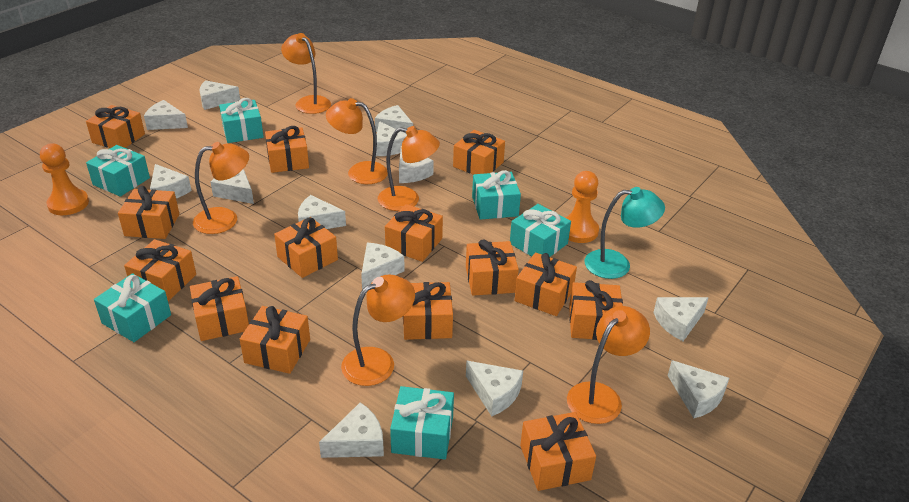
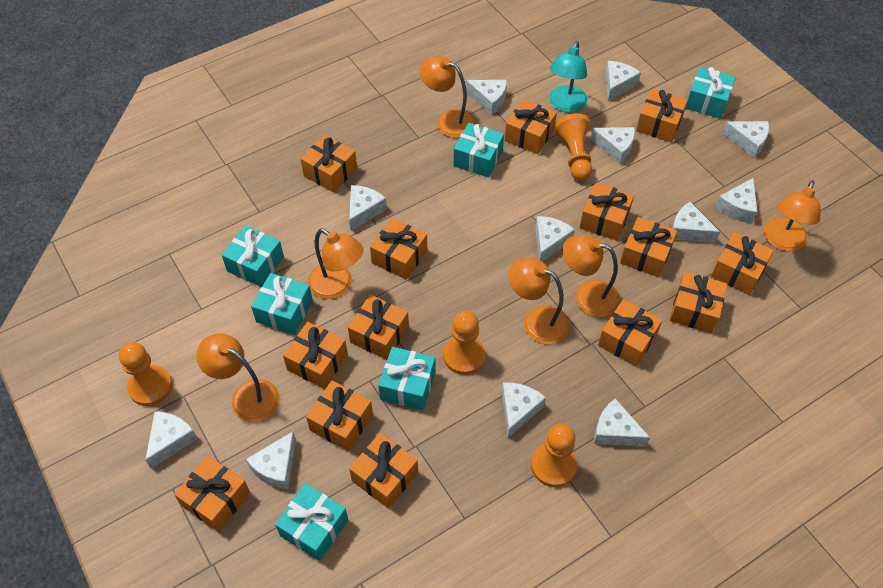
orange pawn: 2 -> 4
white cheese: 13 -> 12

